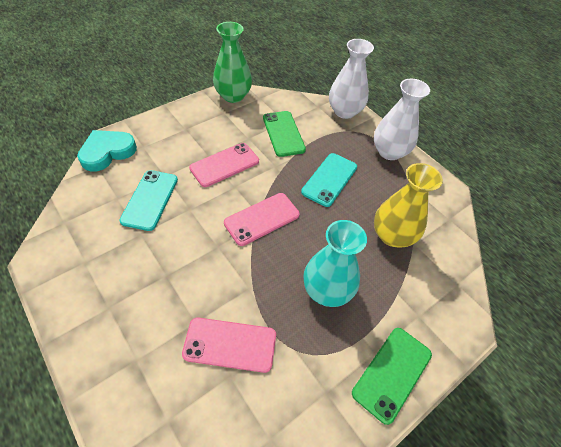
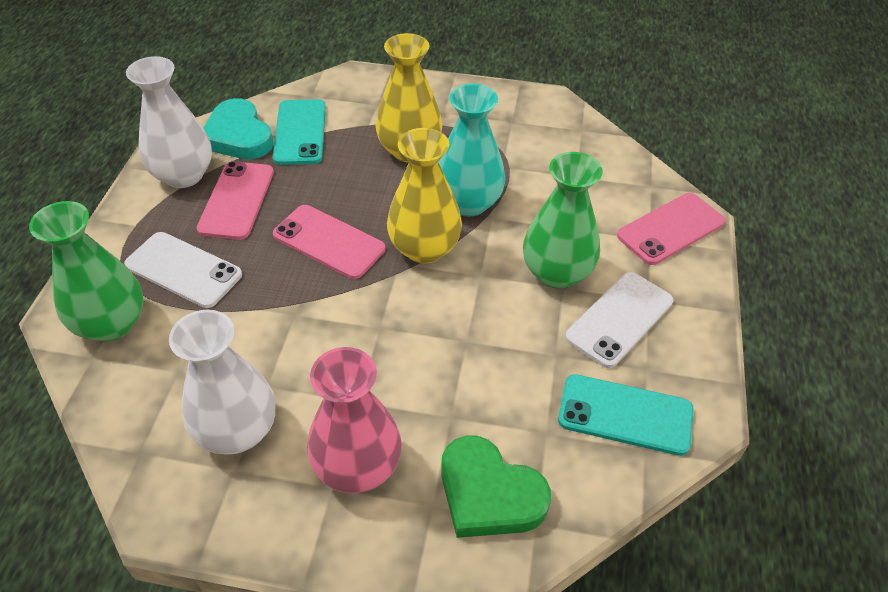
green heart: 0 -> 1
green phone: 2 -> 0
green vase: 1 -> 2
pink vase: 0 -> 1
white phone: 0 -> 2
yellow vase: 1 -> 2

